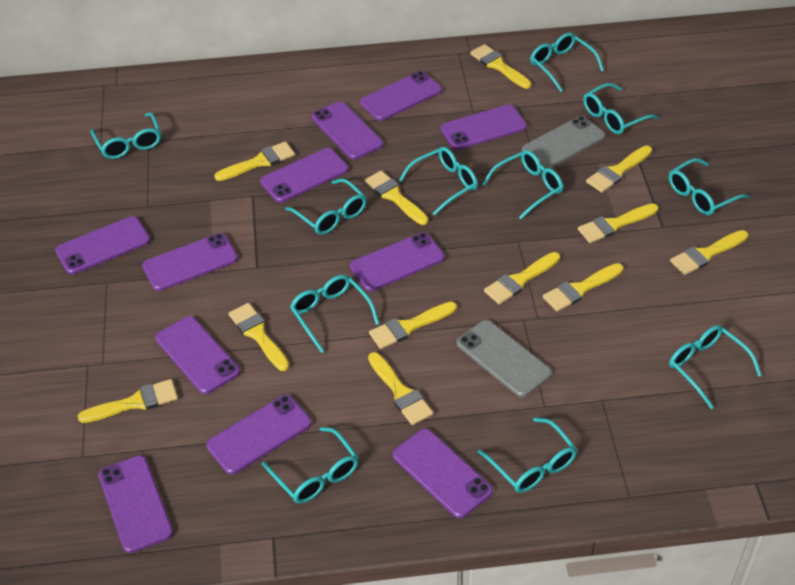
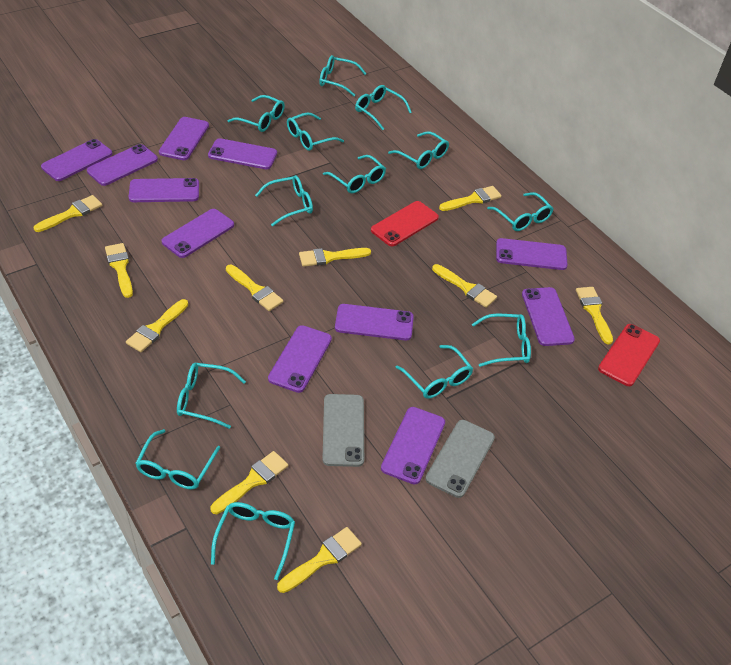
red phone: 0 -> 2
turquoise glasses: 11 -> 13
yellow brush: 12 -> 10

